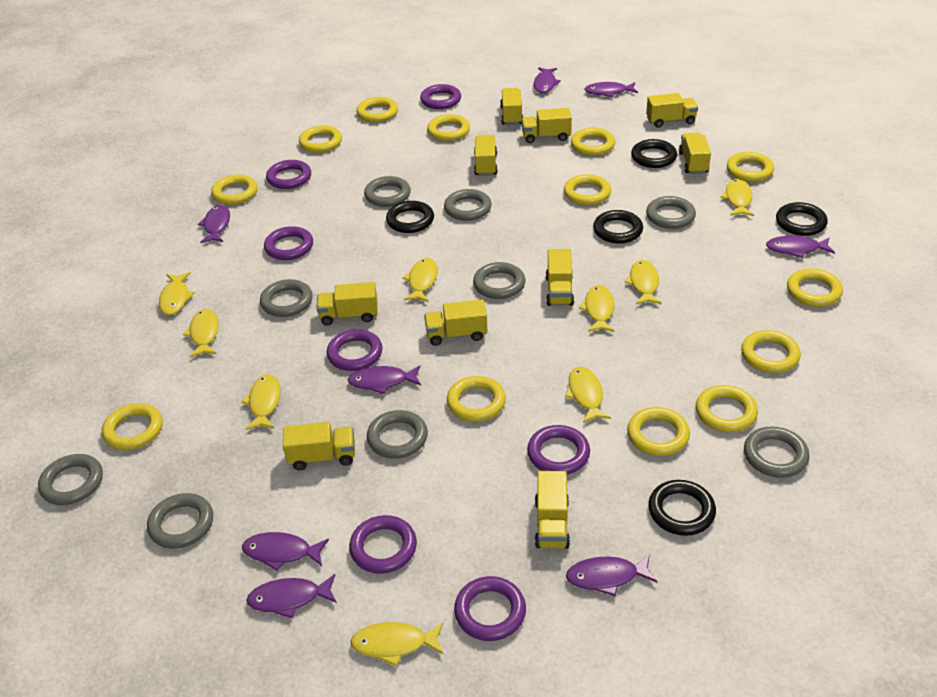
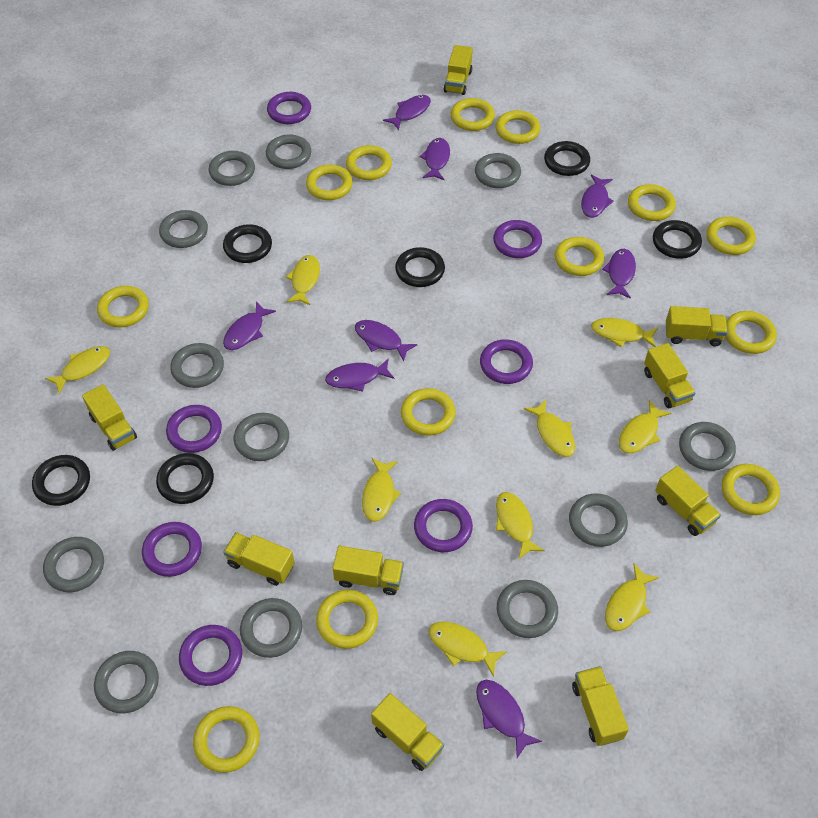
black ring: 5 -> 6
grey ring: 9 -> 12
yellow truck: 10 -> 9

